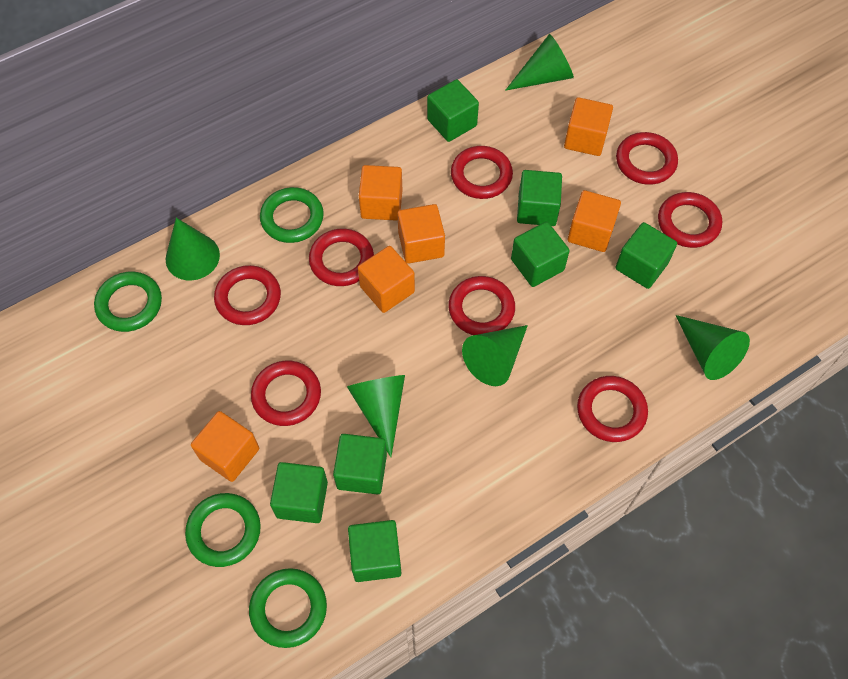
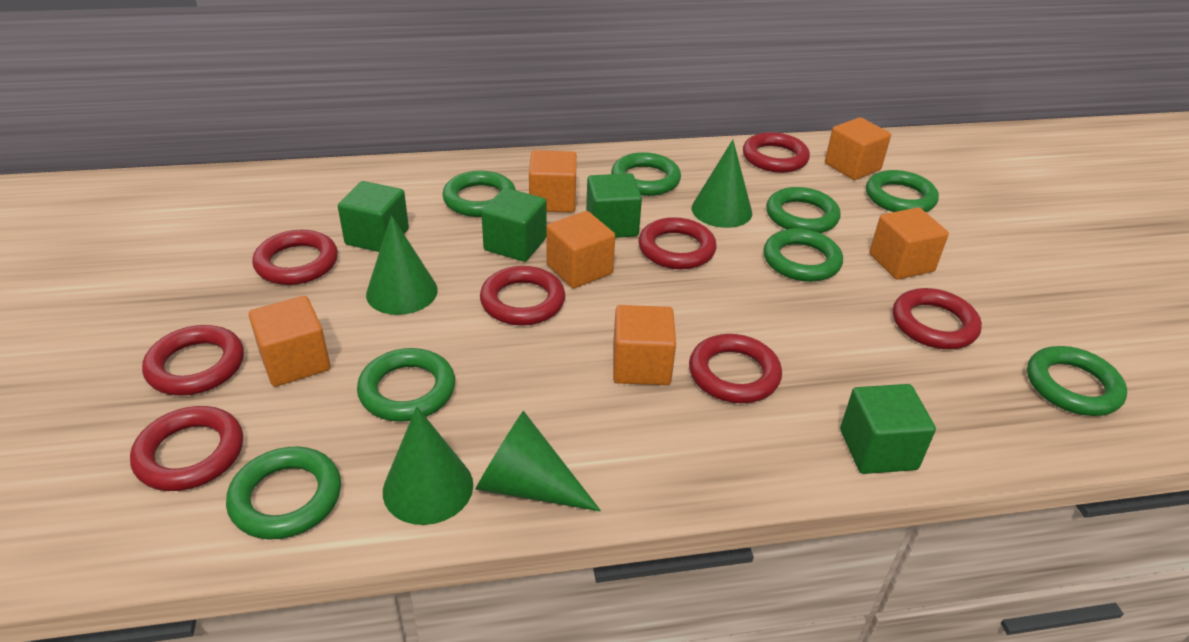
green cone: 5 -> 4
green cube: 7 -> 4
green ring: 4 -> 8

